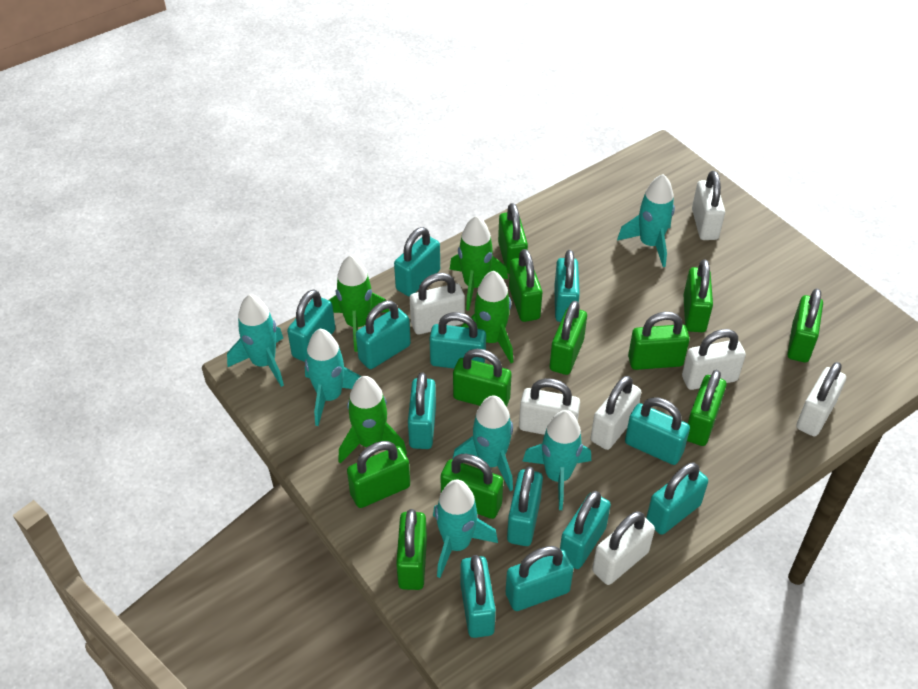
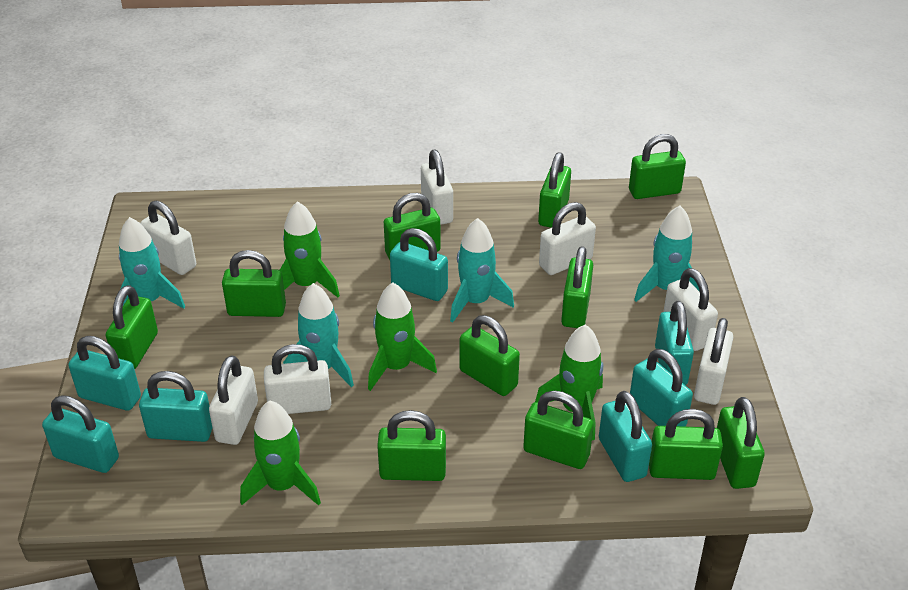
turquoise padlock: 12 -> 7
turquoise rocket: 6 -> 4

